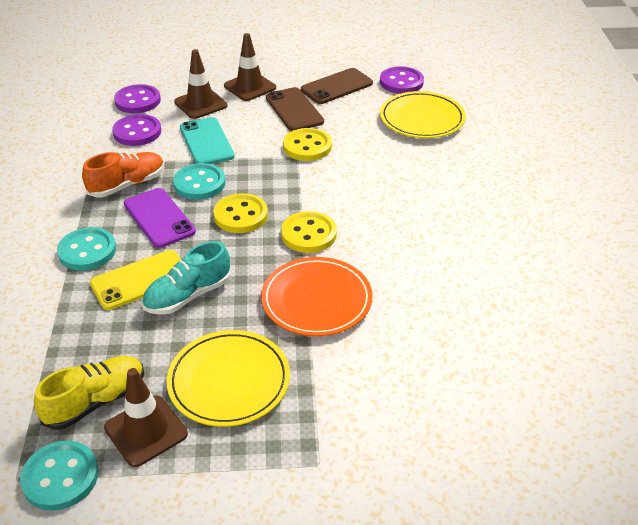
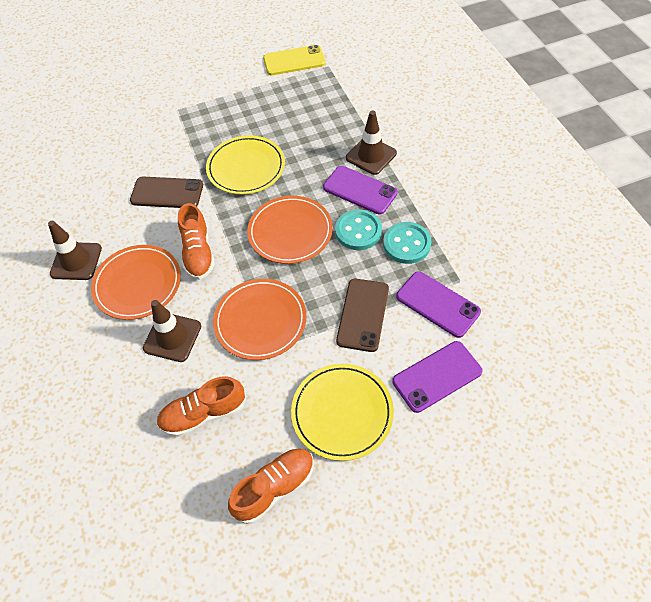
orange plate: 1 -> 3
orange shoe: 1 -> 3
purple button: 3 -> 0
purple phone: 1 -> 3
turquoise button: 3 -> 2
turquoise phone: 1 -> 0
turquoise shoe: 1 -> 0
yellow button: 3 -> 0
yellow shoe: 1 -> 0

